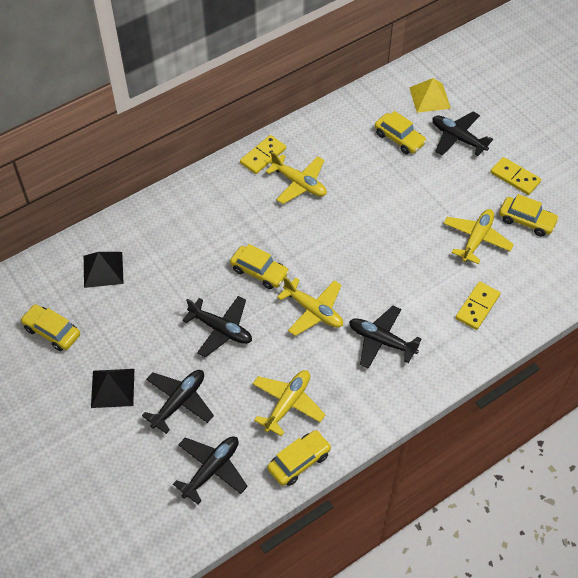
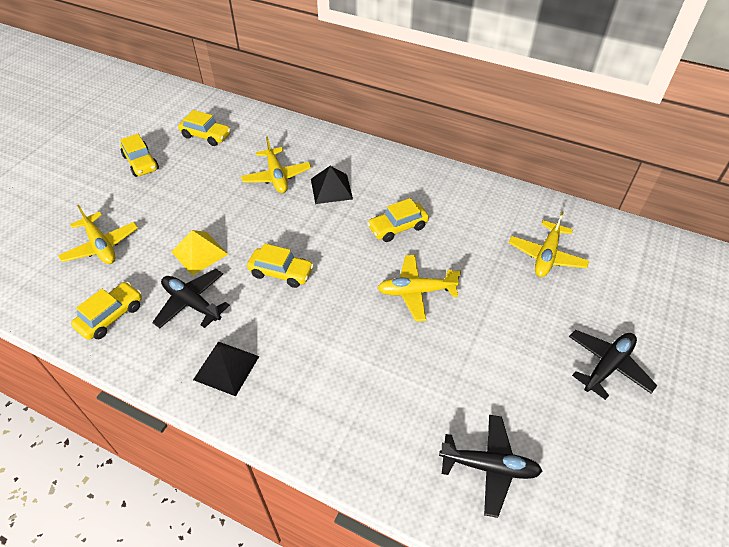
black plane: 5 -> 3
yellow domino: 3 -> 0

